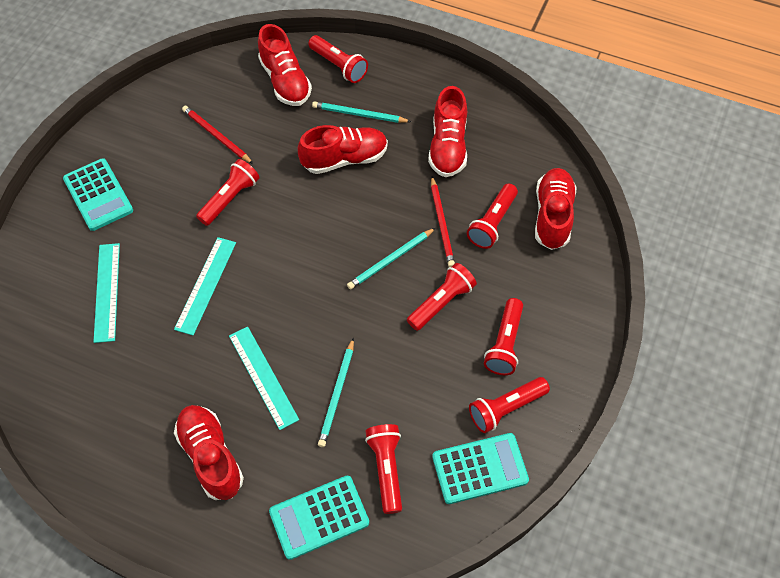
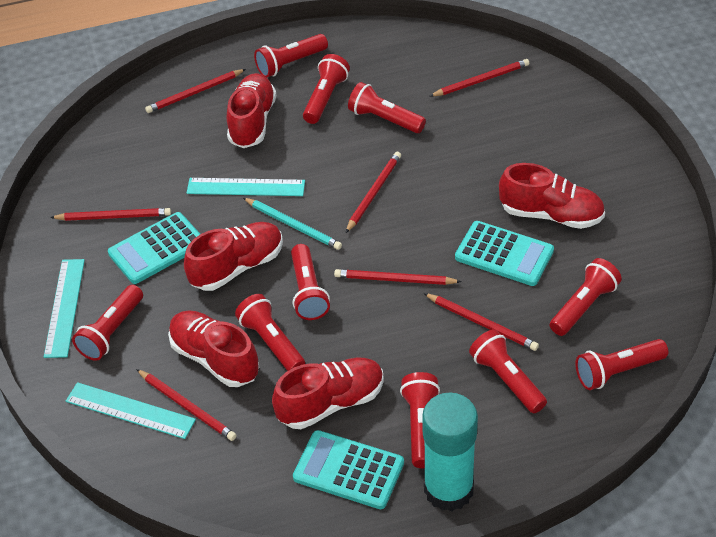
red flashlight: 7 -> 10
red pencil: 2 -> 7
turquoise glue stick: 0 -> 1
turquoise pencil: 3 -> 1

